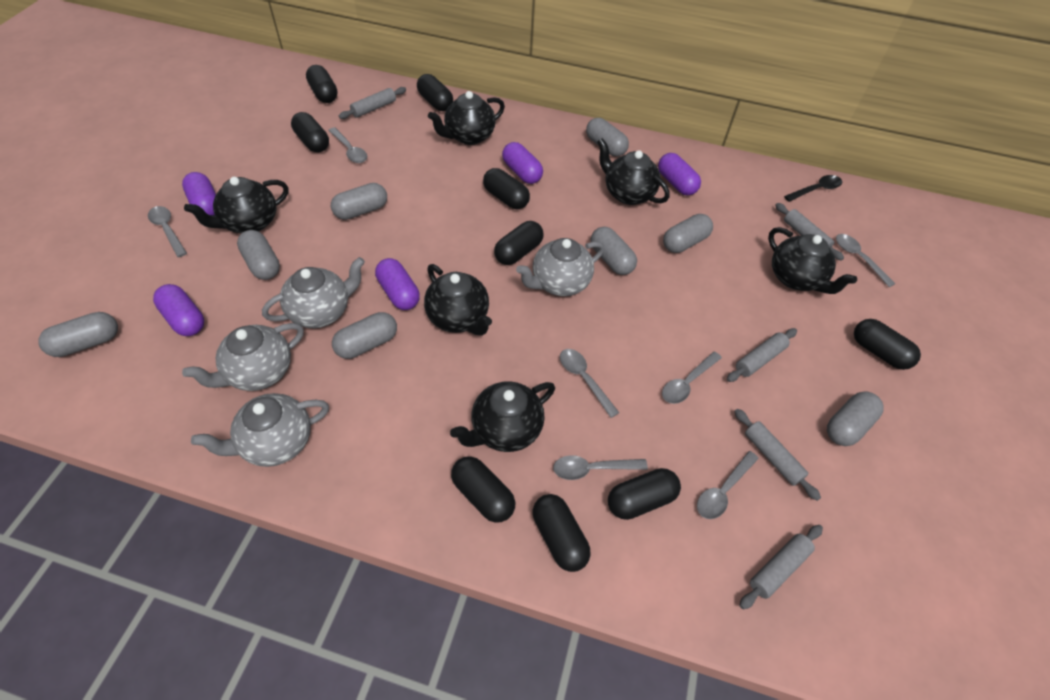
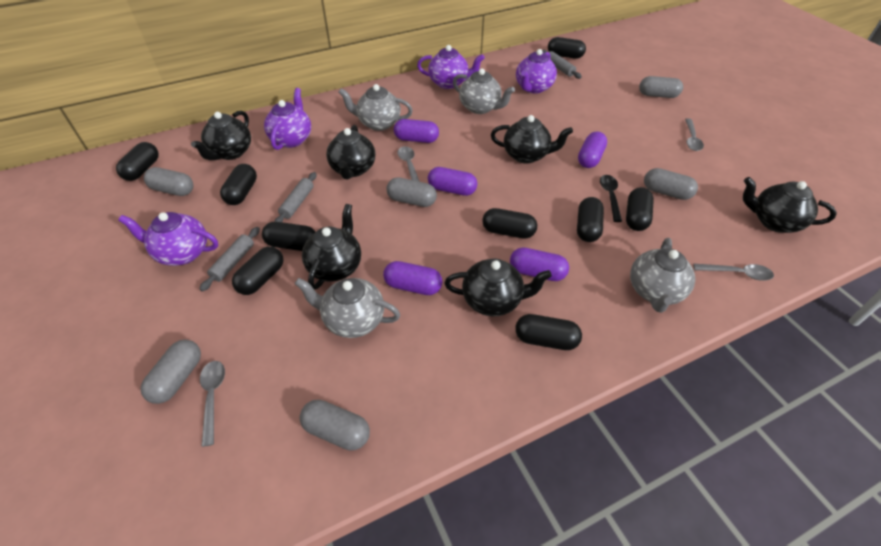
grey capsule: 8 -> 6
grey rolling pin: 5 -> 3
grey spoon: 7 -> 4
purple teapot: 0 -> 4

